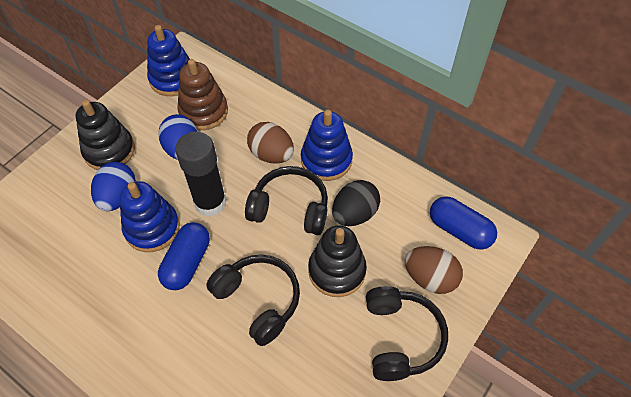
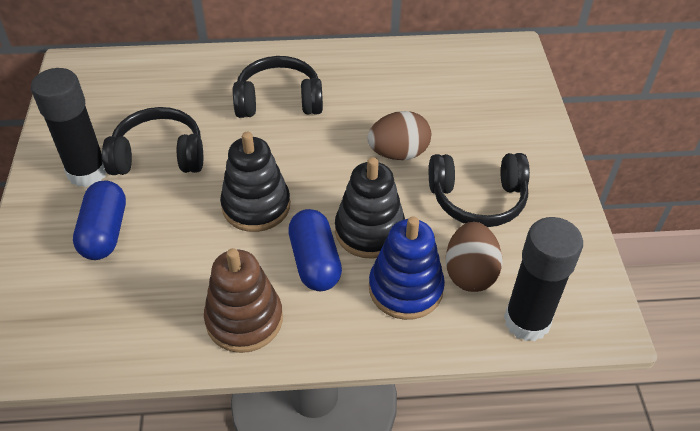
black egg: 1 -> 0
black glue stick: 1 -> 2
blue egg: 2 -> 0
blue stacking toy: 3 -> 1

